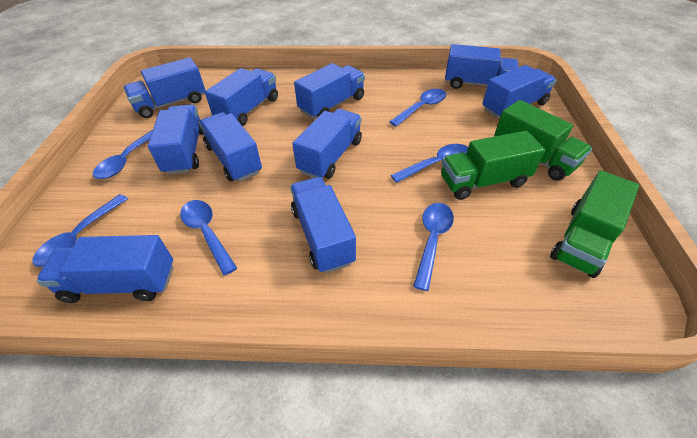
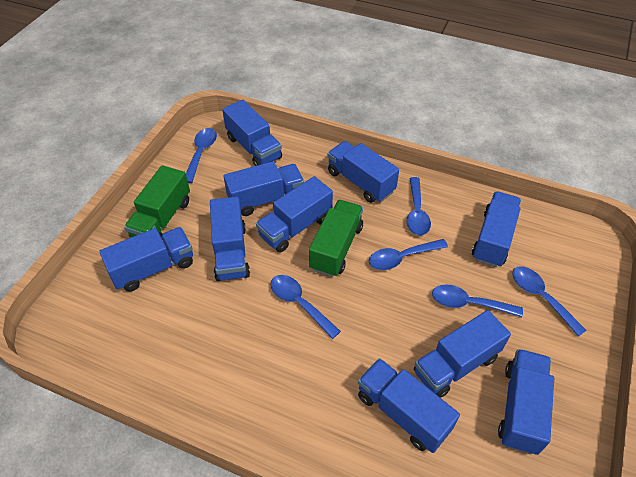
green truck: 3 -> 2

